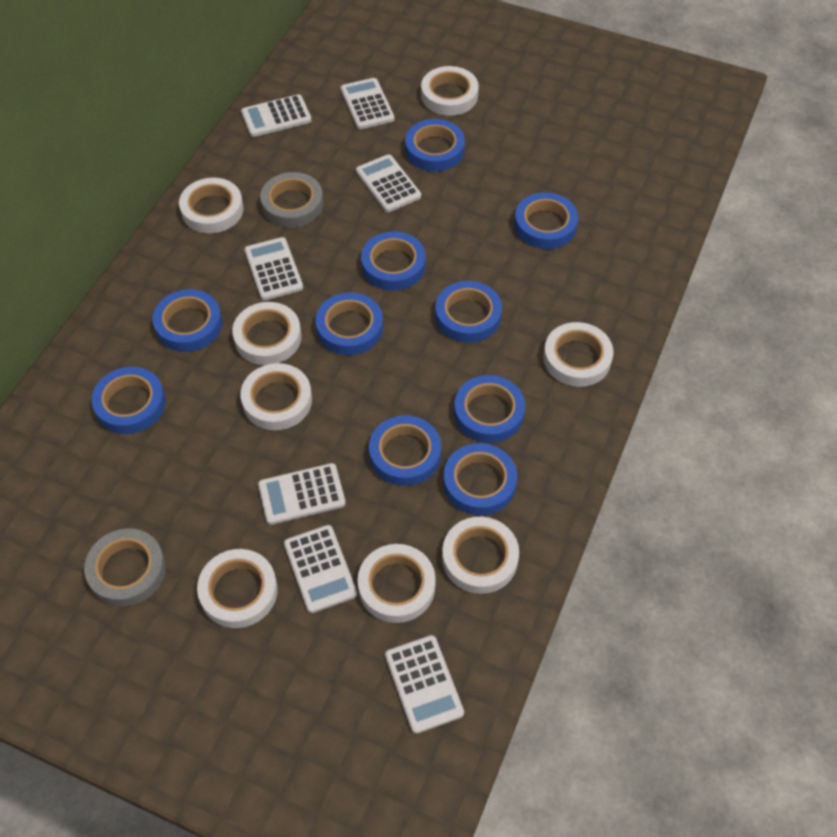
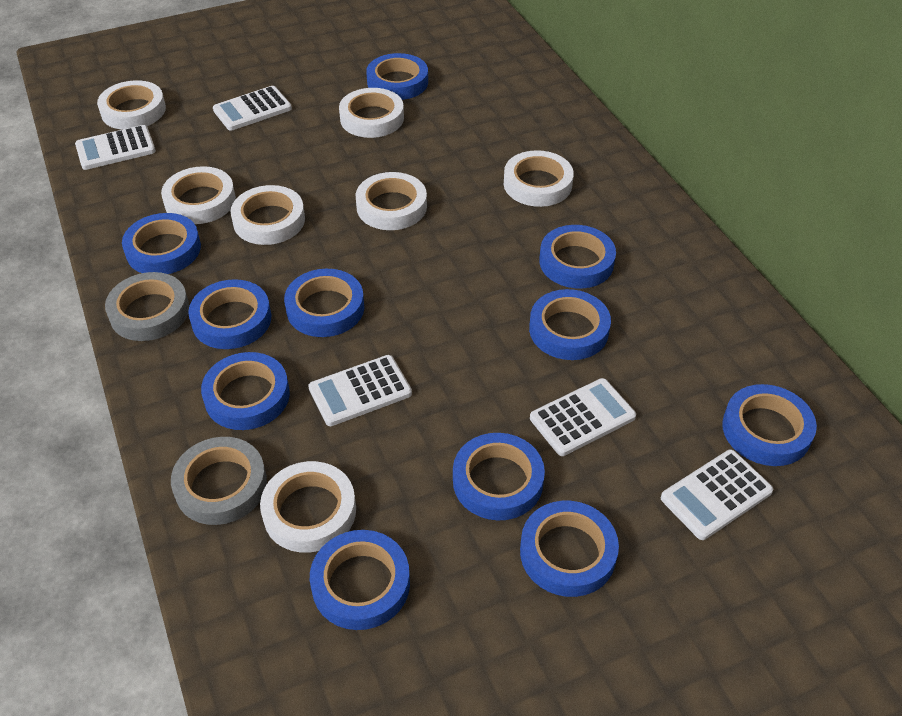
blue tape: 10 -> 11
white calculator: 7 -> 5
white tape: 8 -> 7

